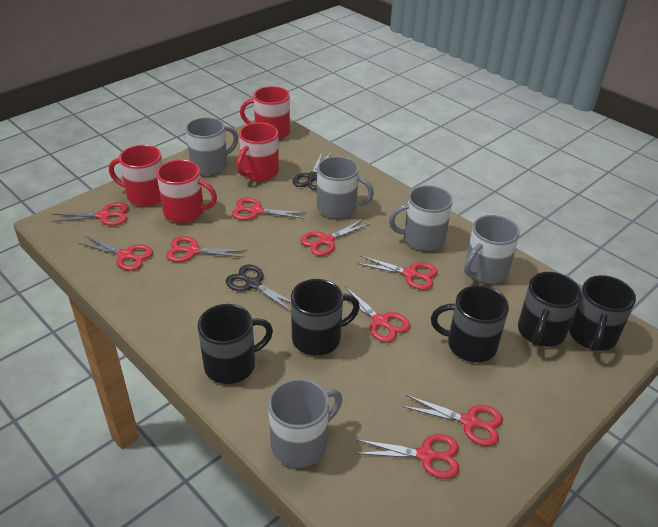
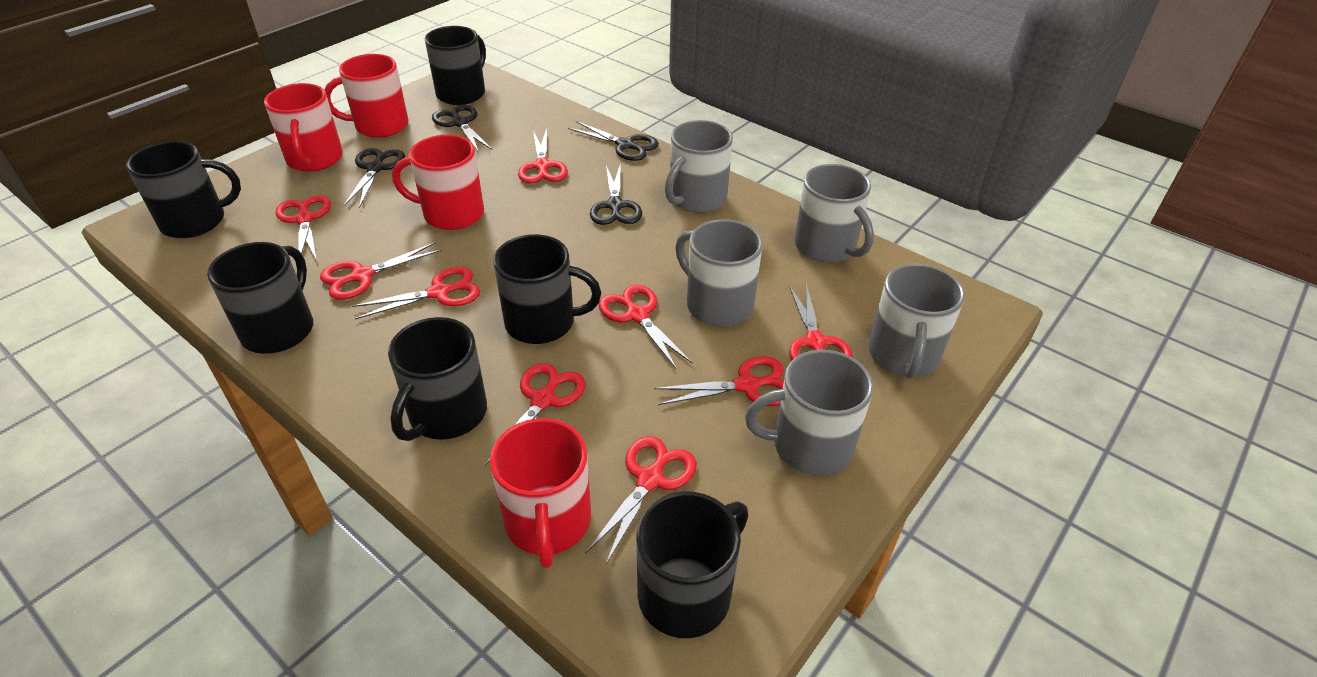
black mug: 5 -> 6
black scissors: 2 -> 4

